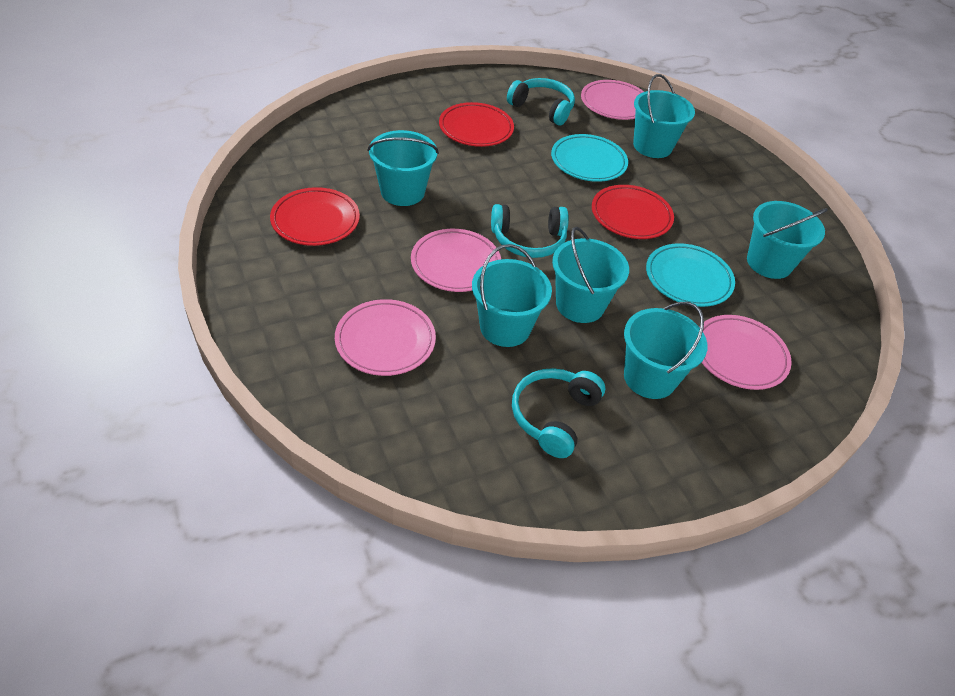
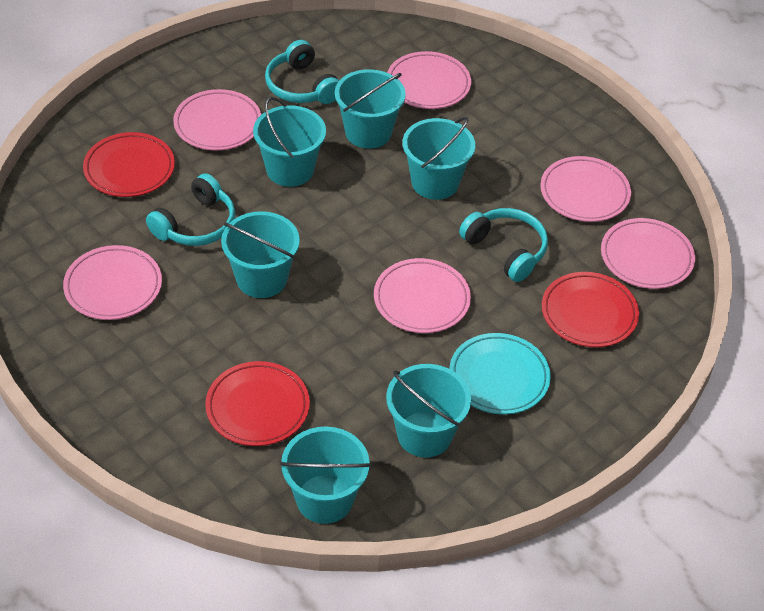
pink plate: 4 -> 6
turquoise plate: 2 -> 1

